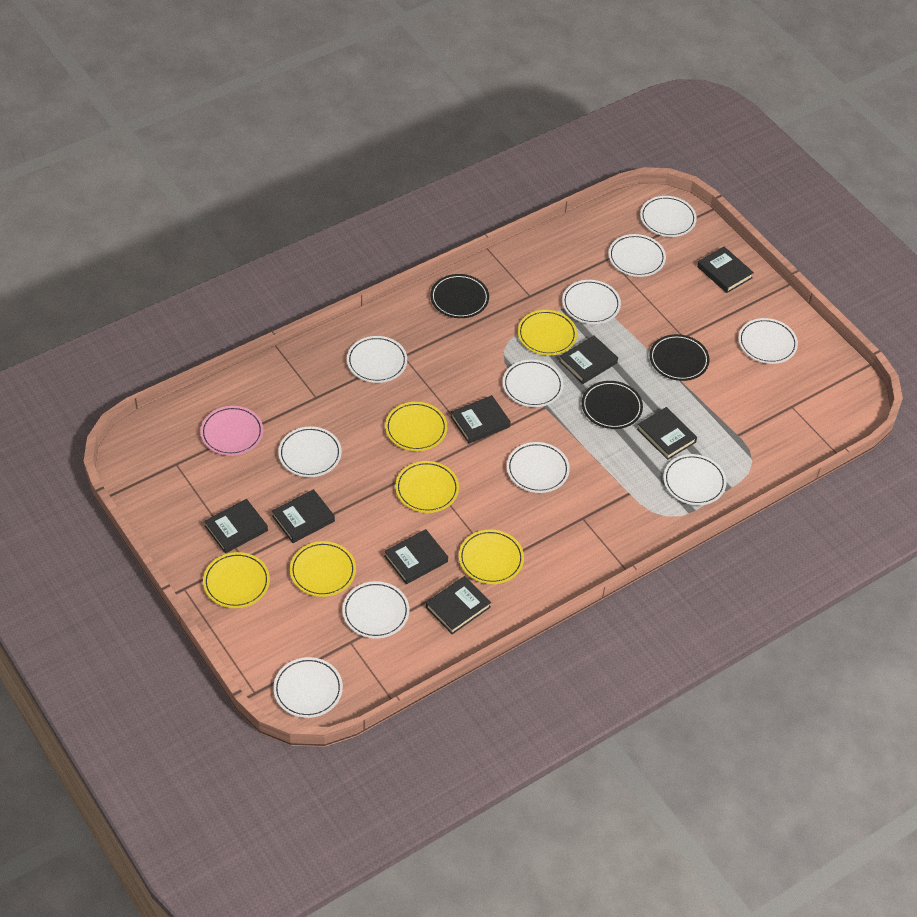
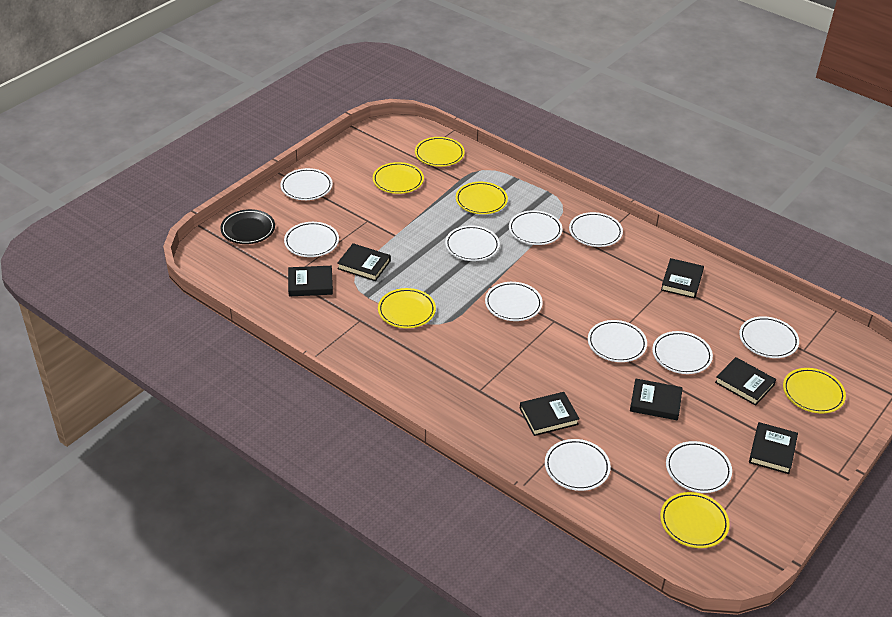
black book: 8 -> 7
black plate: 3 -> 1
pink plate: 1 -> 0

